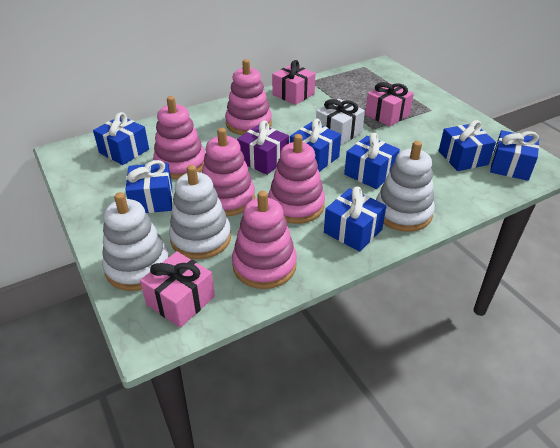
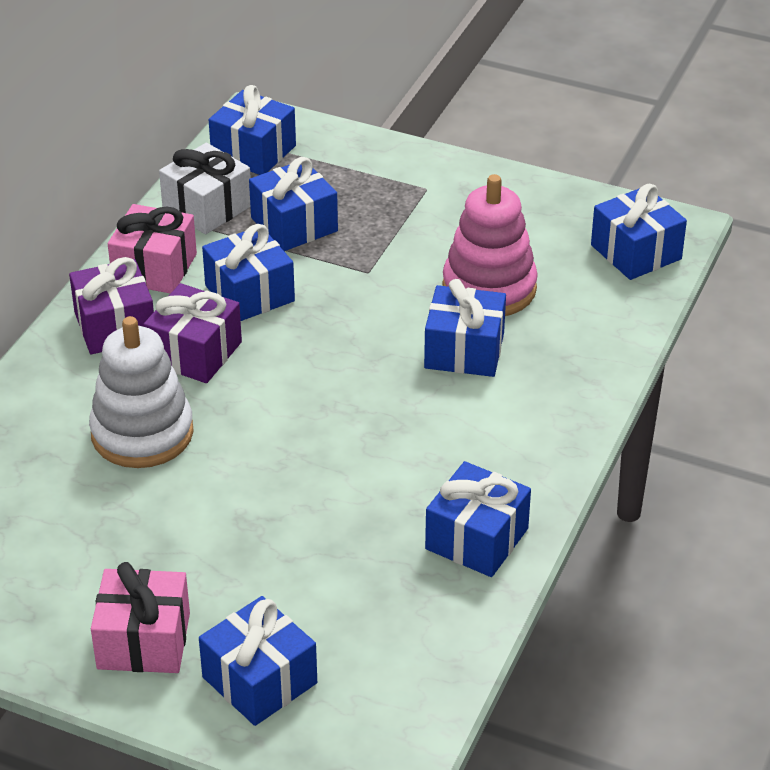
pink gift: 3 -> 2
pink stacking toy: 5 -> 1
purple gift: 1 -> 2
white stacking toy: 3 -> 1

